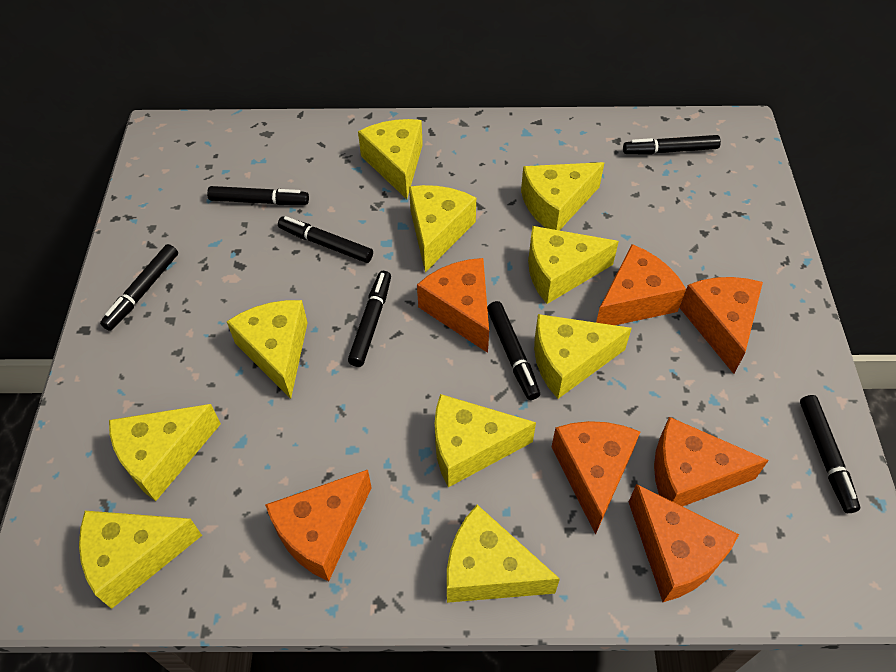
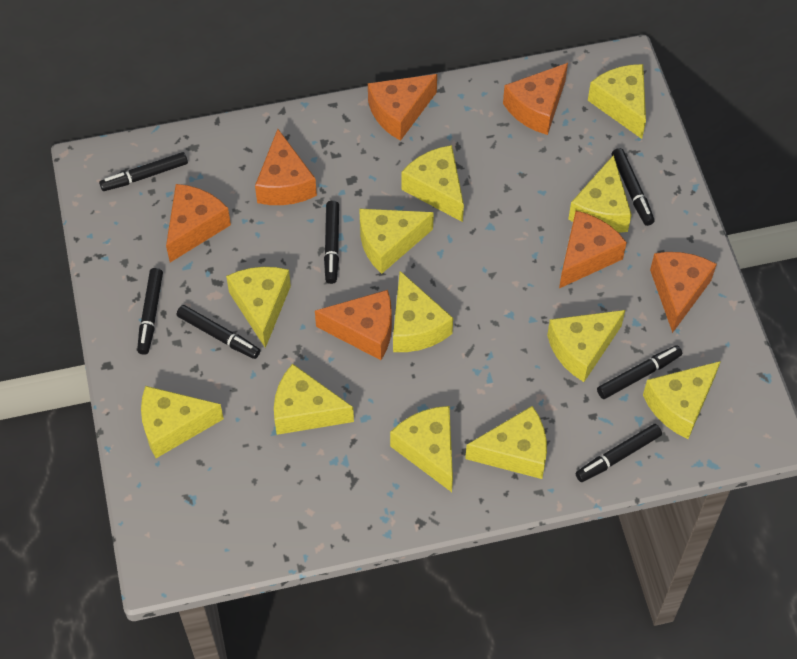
yellow cheese: 10 -> 12

